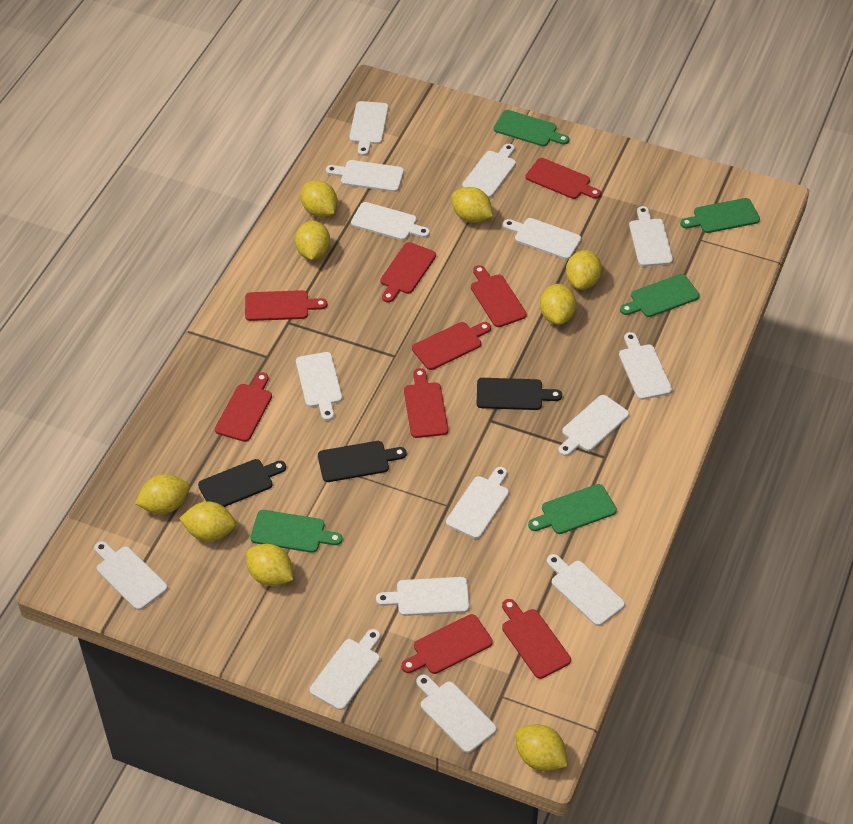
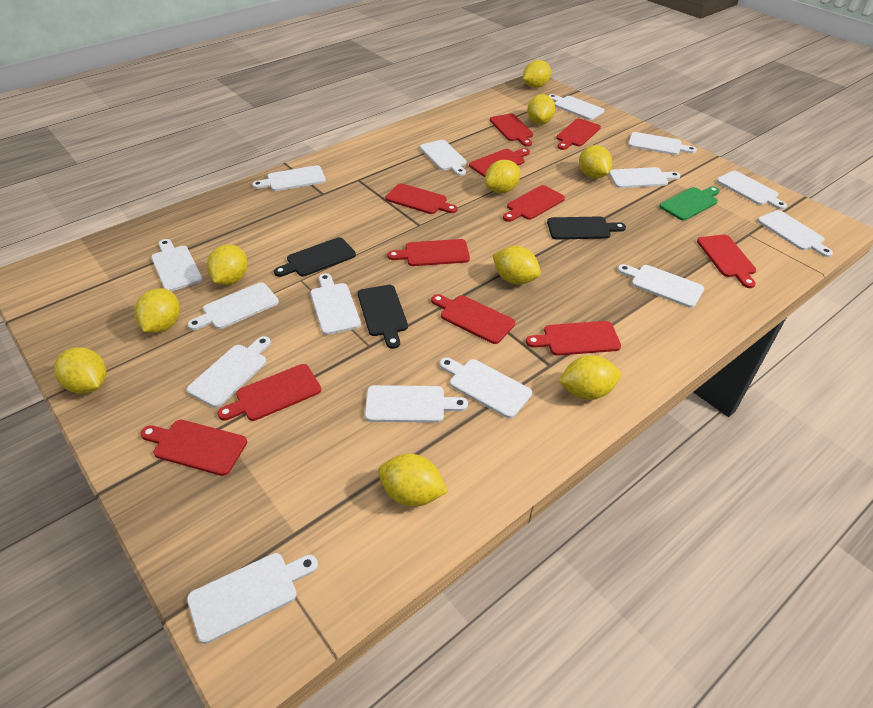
green cutting board: 5 -> 1
red cutting board: 9 -> 11
yellow lemon: 9 -> 10

